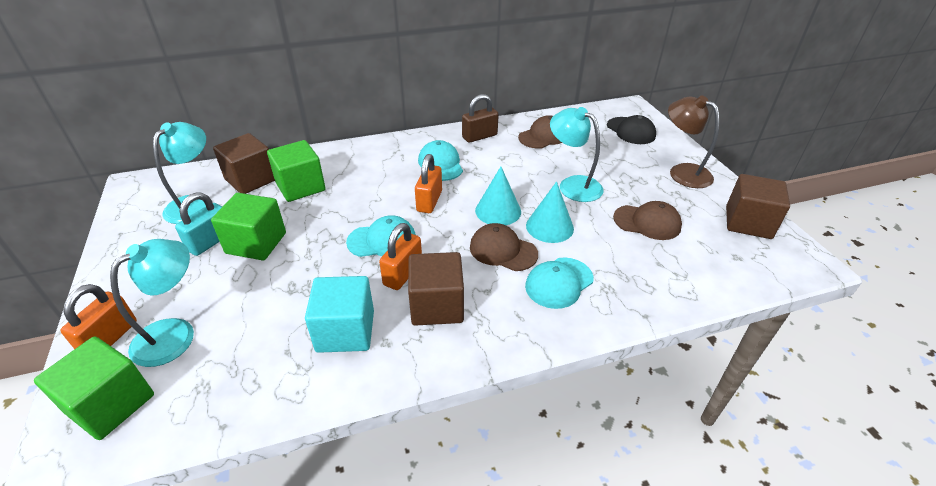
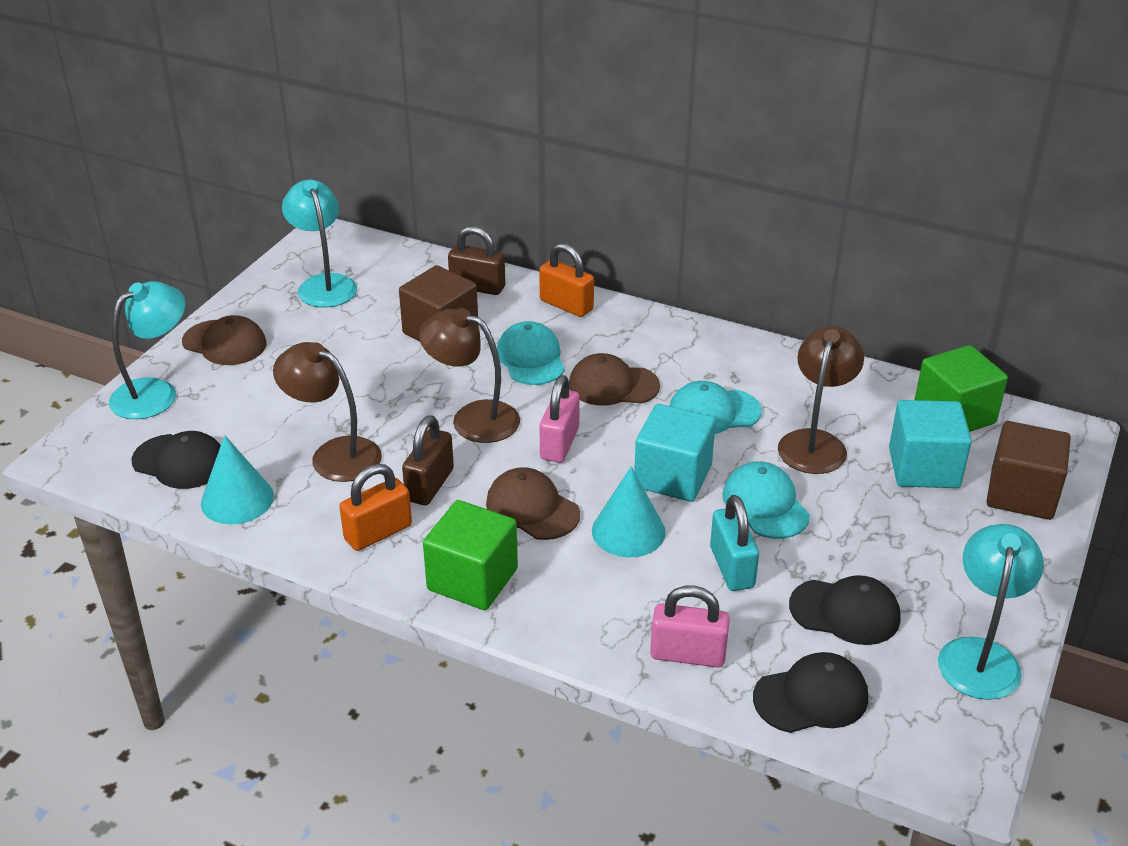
black cap: 1 -> 3
brown cube: 3 -> 2
brown lamp: 1 -> 3
brown padlock: 1 -> 2
green cube: 3 -> 2
orange padlock: 3 -> 2
pink padlock: 0 -> 2
turquoise cube: 1 -> 2

